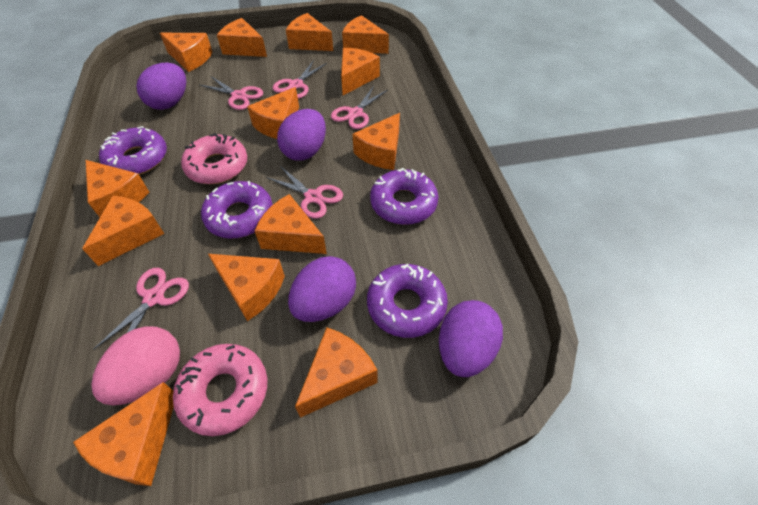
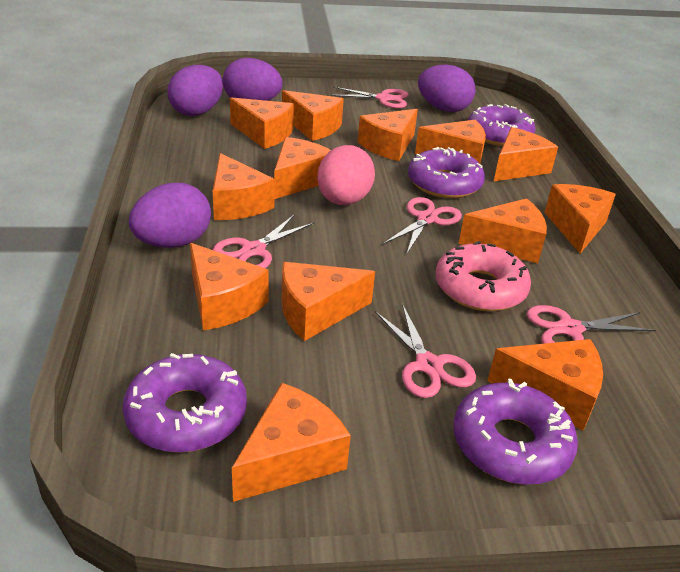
pink donut: 2 -> 1

